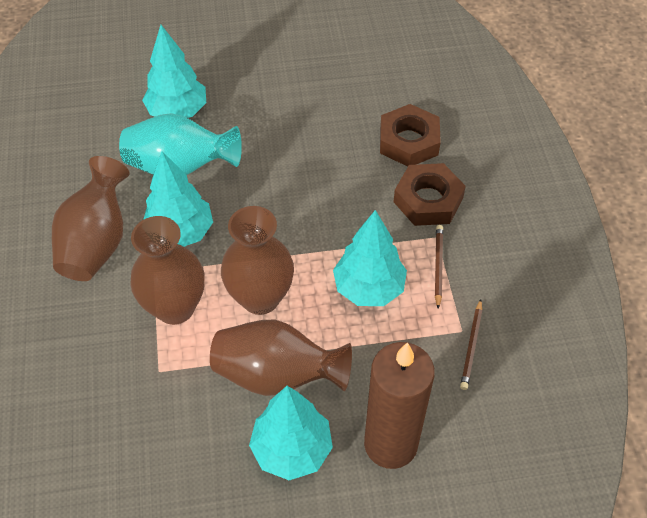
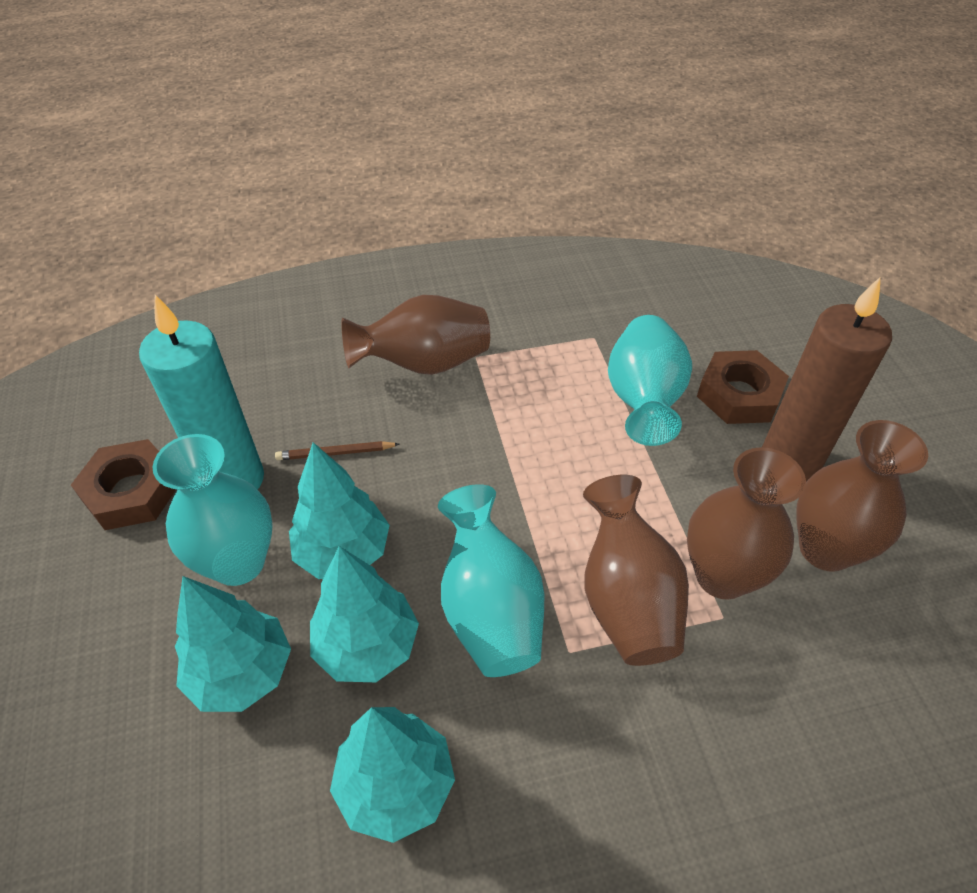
brown pencil: 2 -> 1
turquoise candle: 0 -> 1
turquoise vase: 1 -> 3

